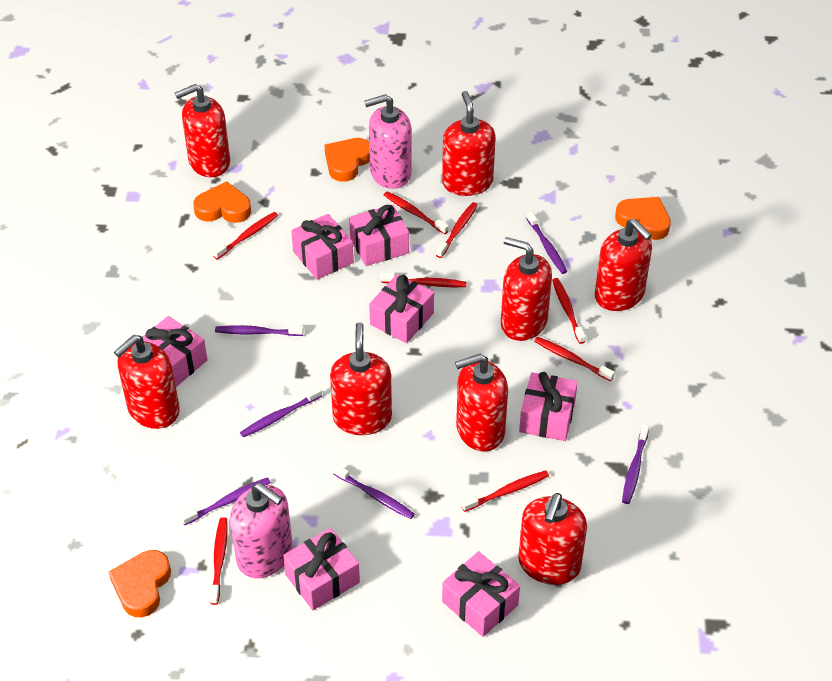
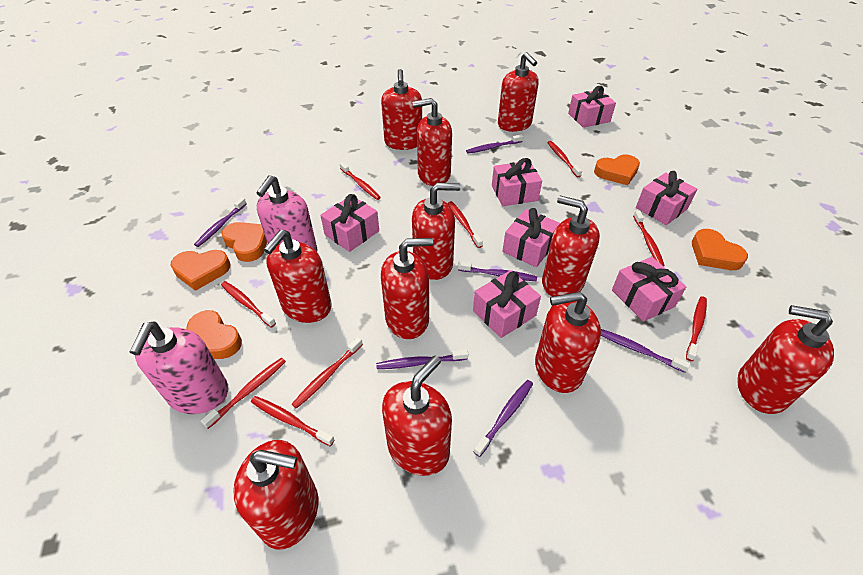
orange heart: 4 -> 5
red soap dispenser: 8 -> 11
red toothbrush: 8 -> 9

